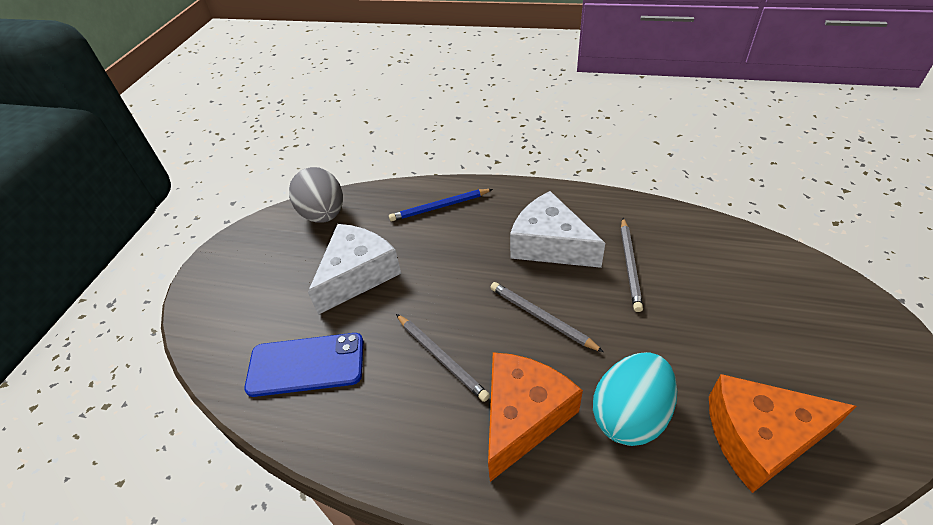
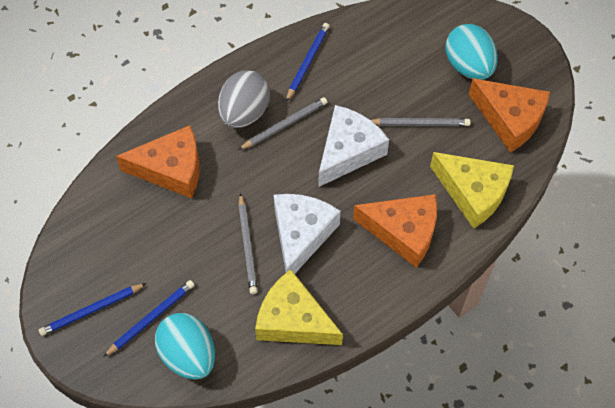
blue pencil: 1 -> 3
blue phone: 1 -> 0
orange cheese: 2 -> 3
turquoise egg: 1 -> 2
yellow cheese: 0 -> 2

